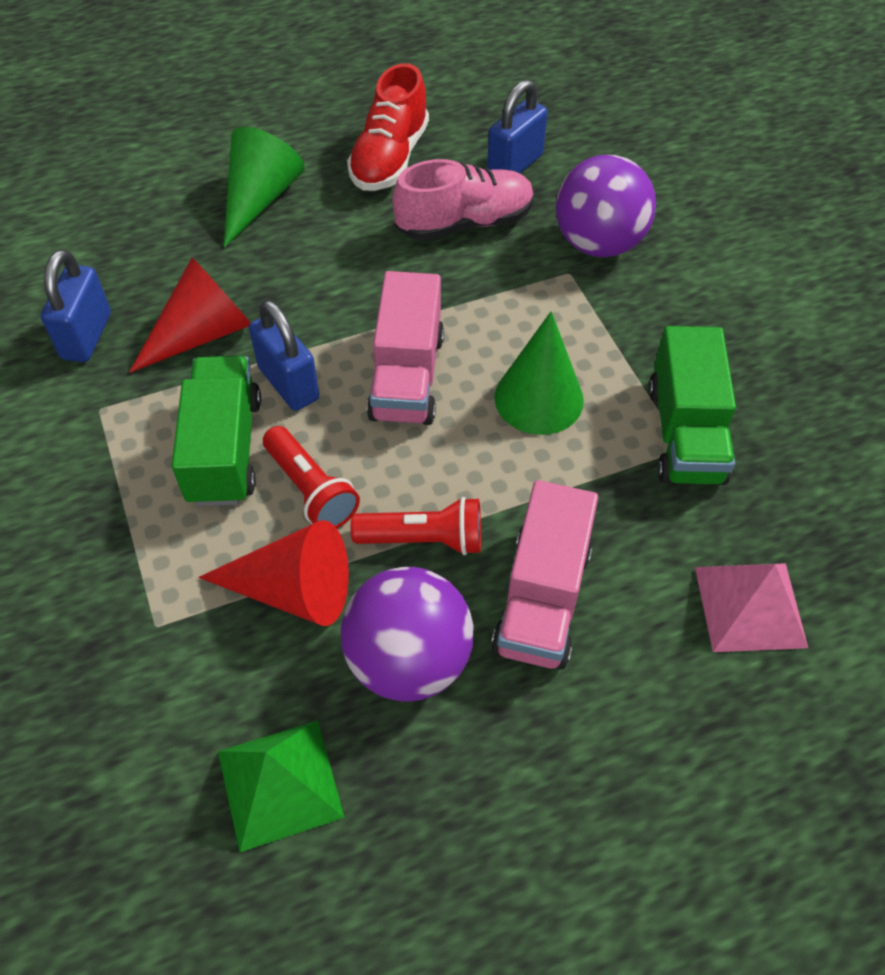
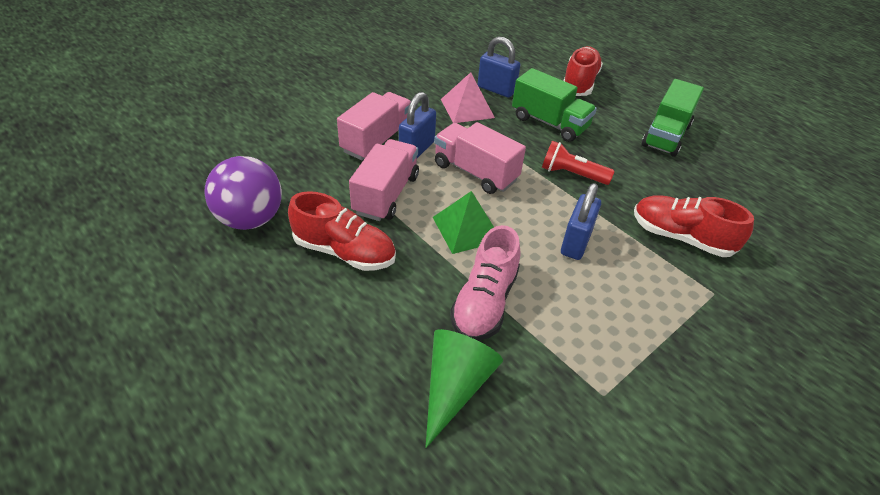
green cone: 2 -> 1
pink truck: 2 -> 3
purple ball: 2 -> 1
red cone: 2 -> 0
red flashlight: 2 -> 1
red shoe: 1 -> 3

